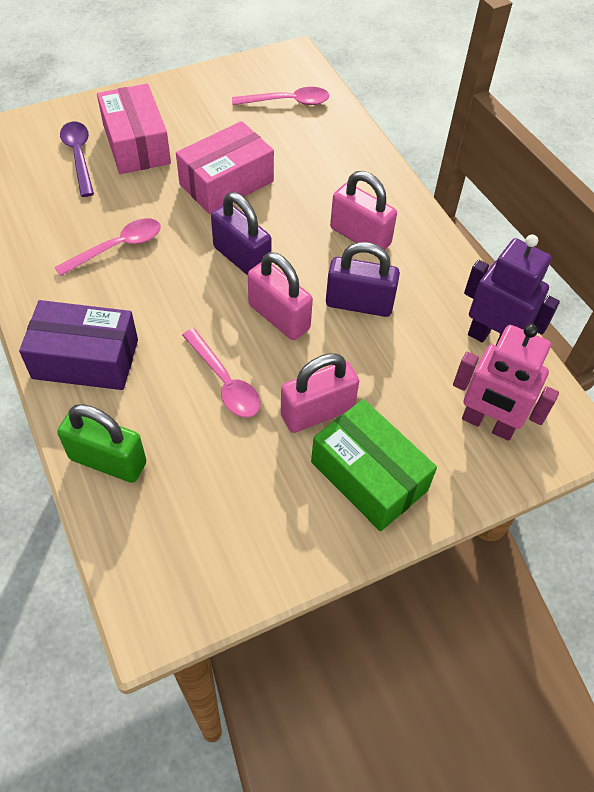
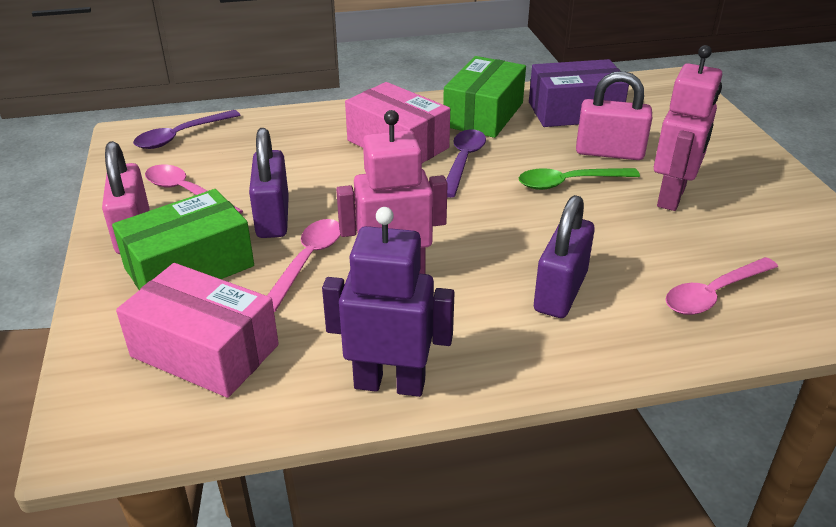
green box: 1 -> 2
green padlock: 1 -> 0
green spoon: 0 -> 1
pink padlock: 3 -> 2
pink robot: 1 -> 2
purple spoon: 1 -> 2

